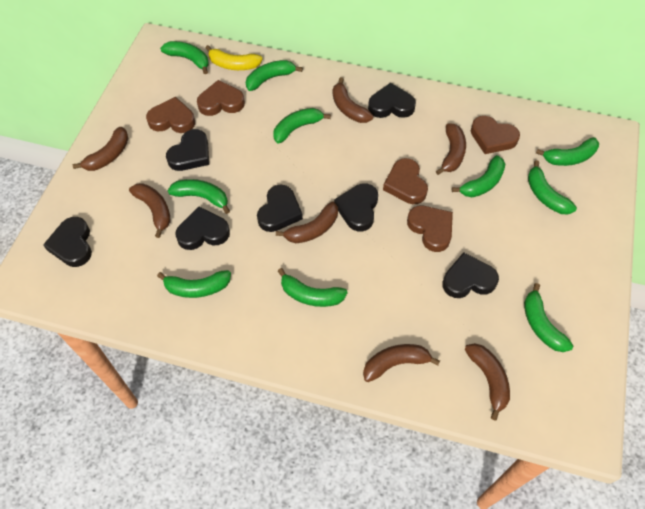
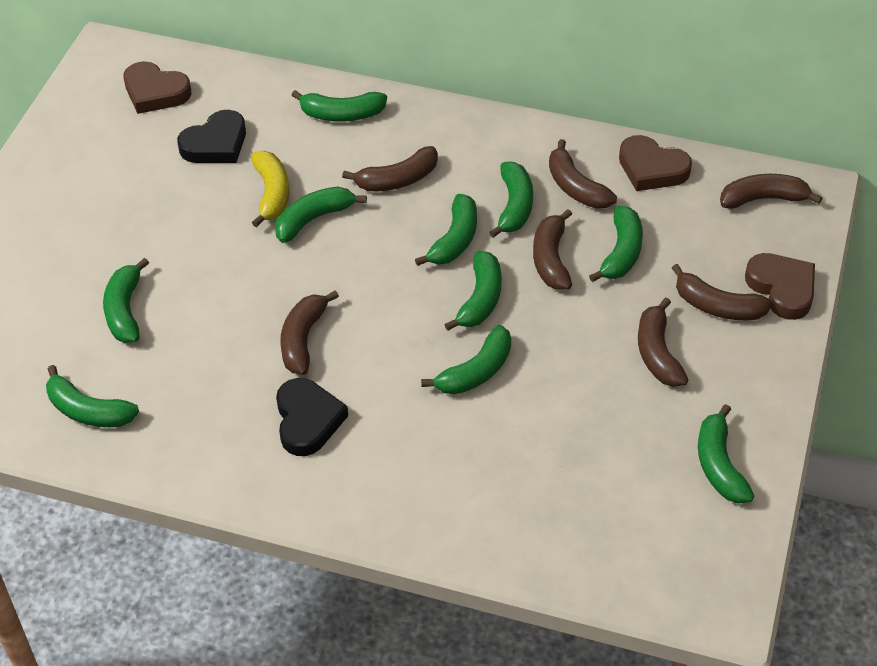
black heart: 7 -> 2
brown heart: 5 -> 3

